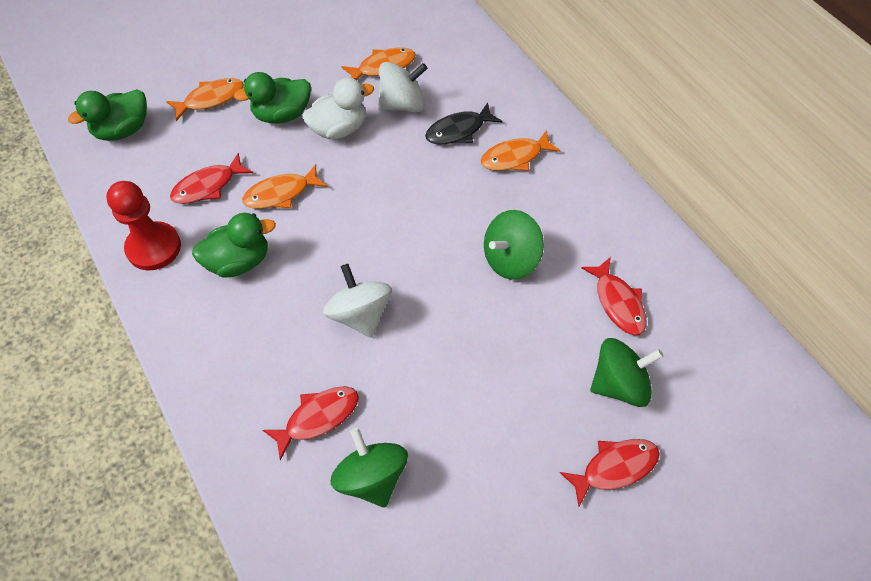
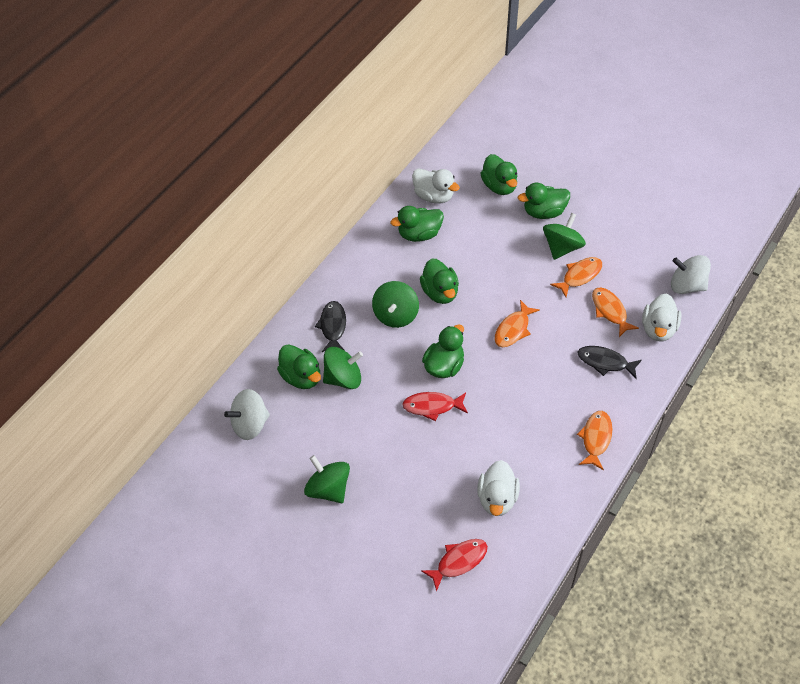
black fish: 1 -> 2
green duck: 3 -> 6
green spinning top: 3 -> 4
red fish: 4 -> 2
red pawn: 1 -> 0
white duck: 1 -> 3

